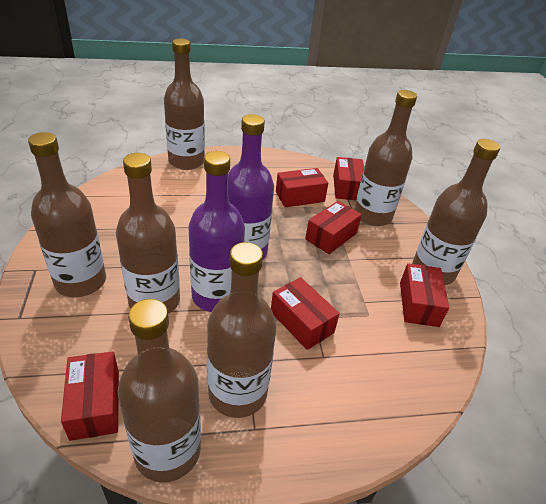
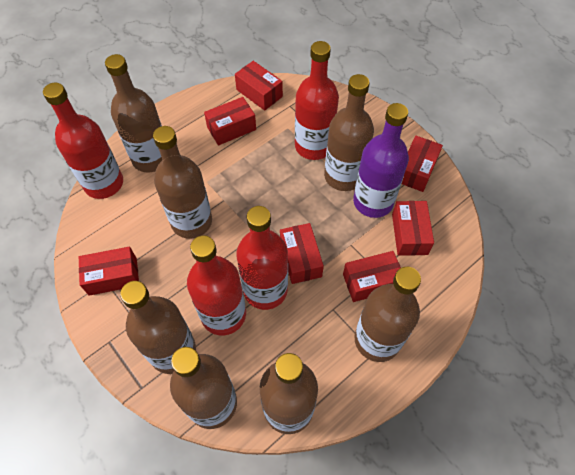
purple bottle: 2 -> 1
red bottle: 0 -> 4
red box: 6 -> 7

